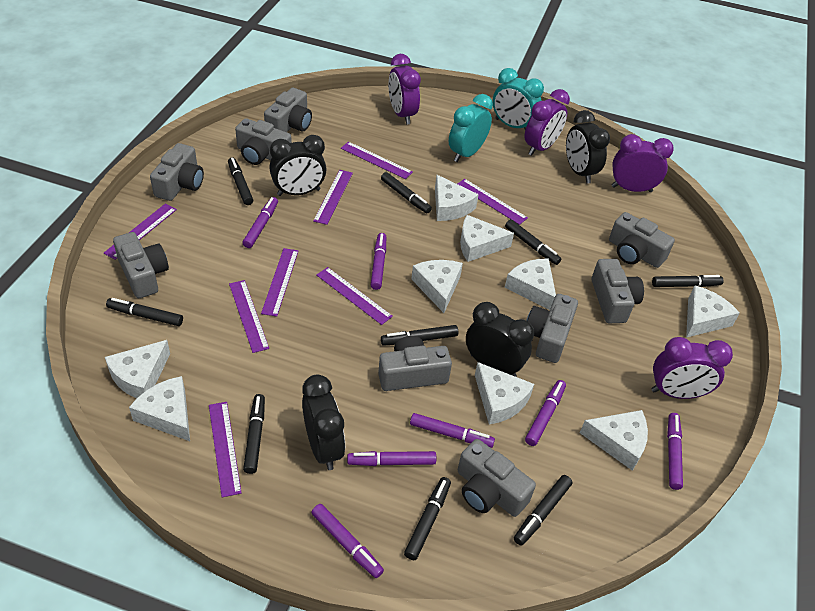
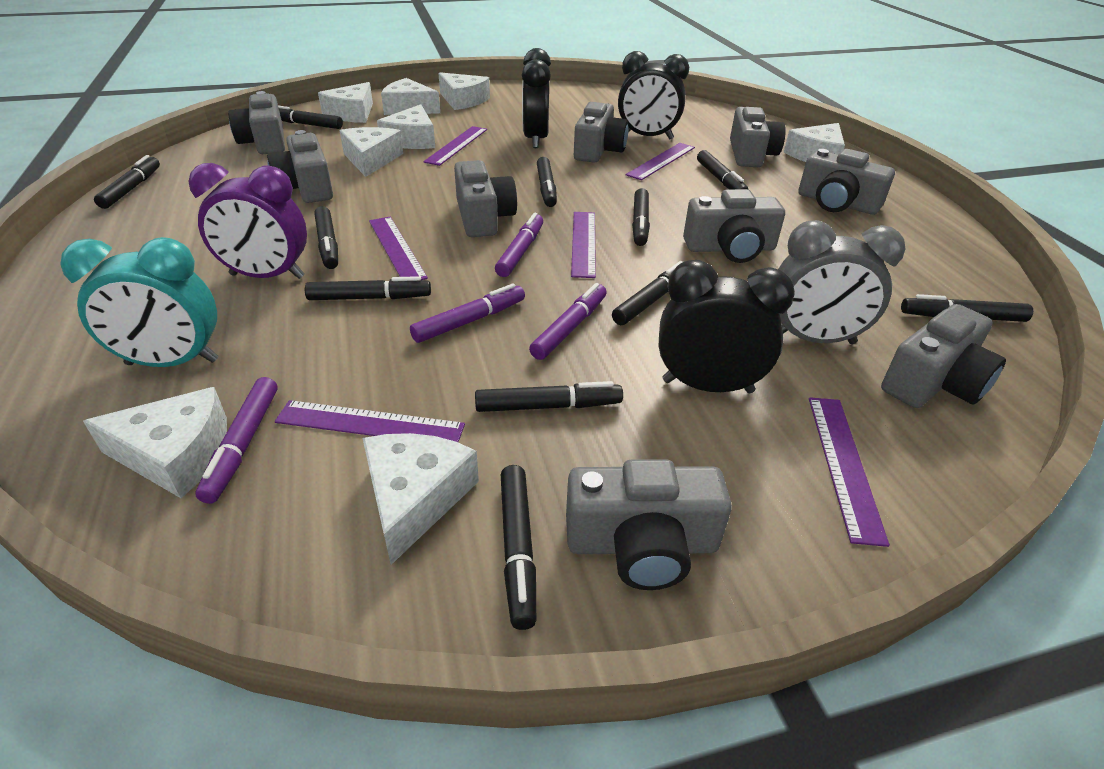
black clock: 4 -> 3
black marker: 9 -> 11
grey clock: 0 -> 1
purple clock: 4 -> 1
purple marker: 7 -> 4
purple ruler: 8 -> 6
turquoise clock: 2 -> 1
white cheese: 9 -> 8

